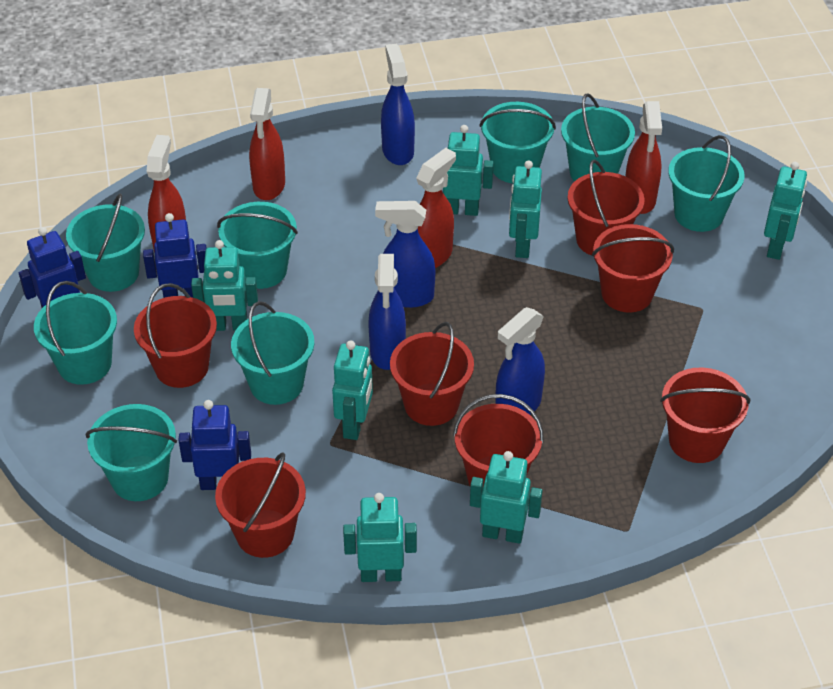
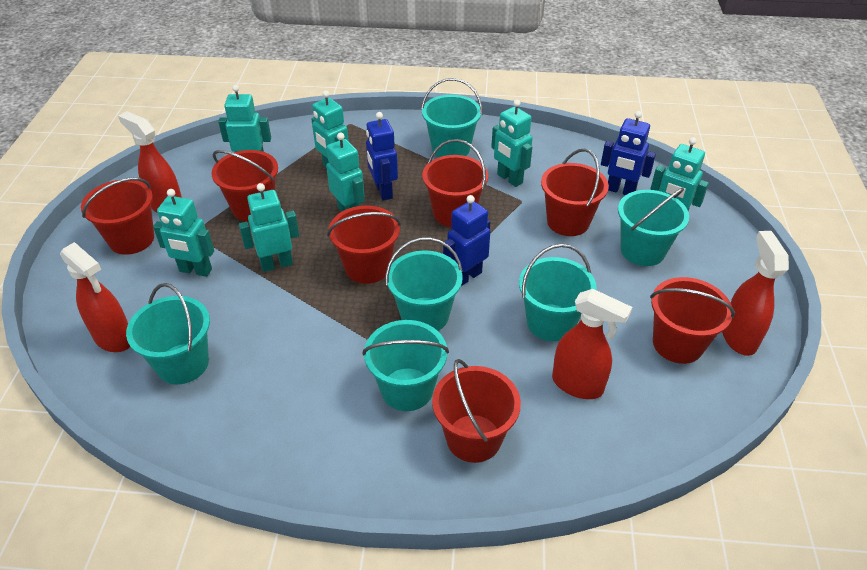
blue spray bottle: 4 -> 0
turquoise bucket: 8 -> 6

